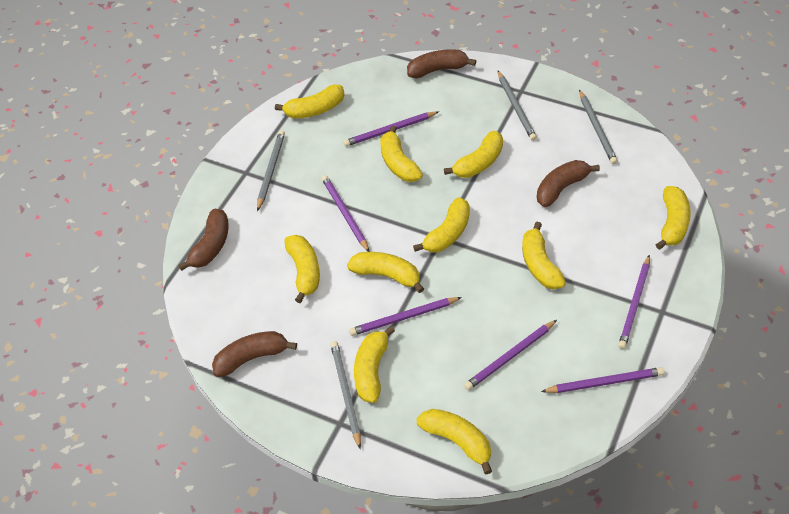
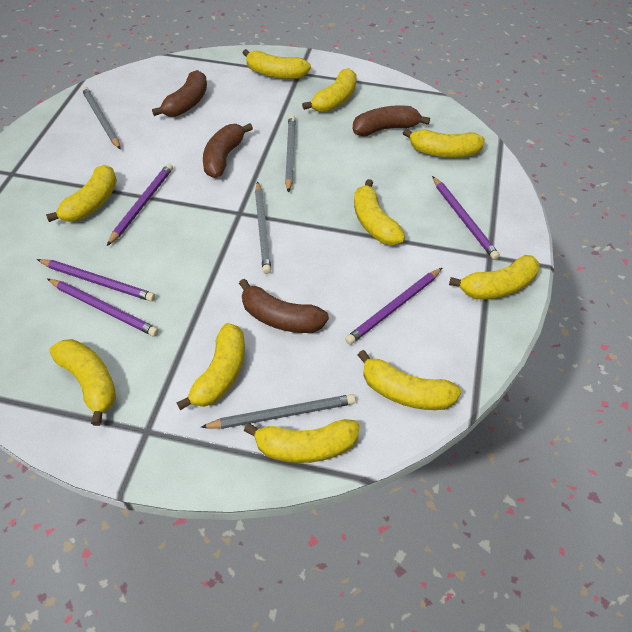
purple pencil: 6 -> 5

